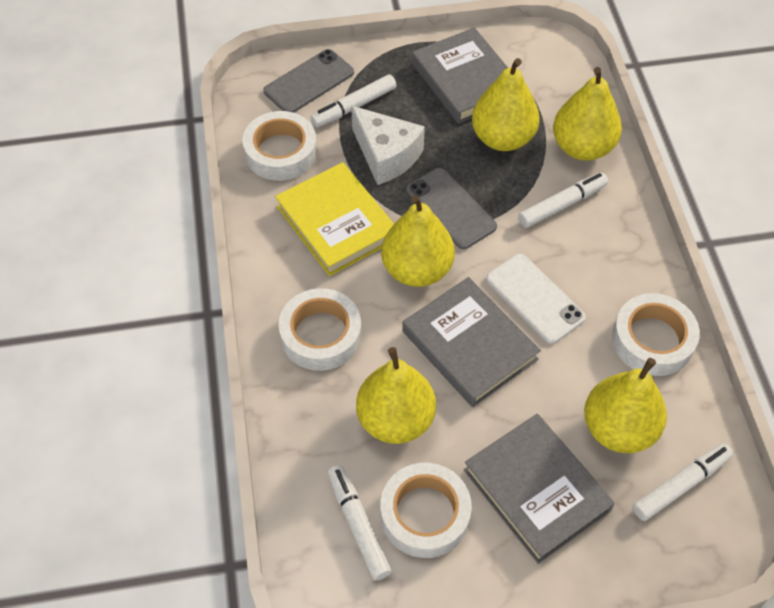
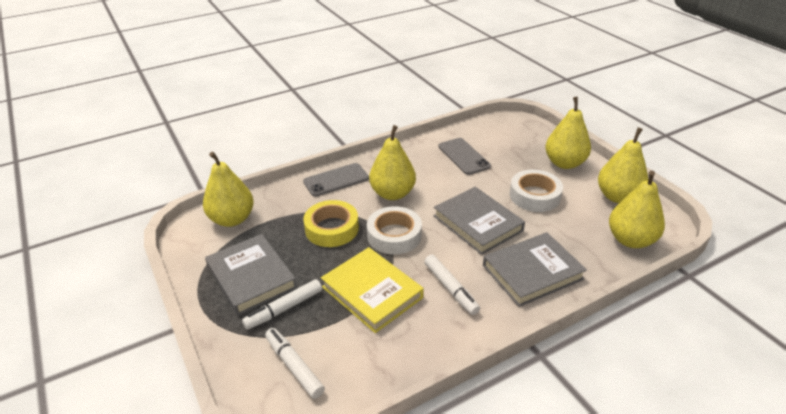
white cheese: 1 -> 0
white marker: 4 -> 3
white phone: 1 -> 0
white tape: 4 -> 2
yellow tape: 0 -> 1

